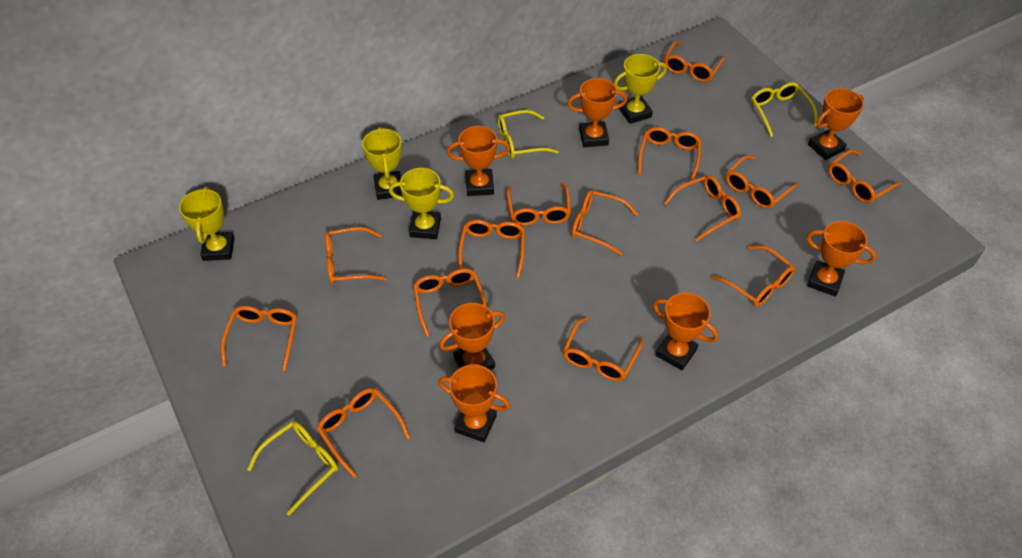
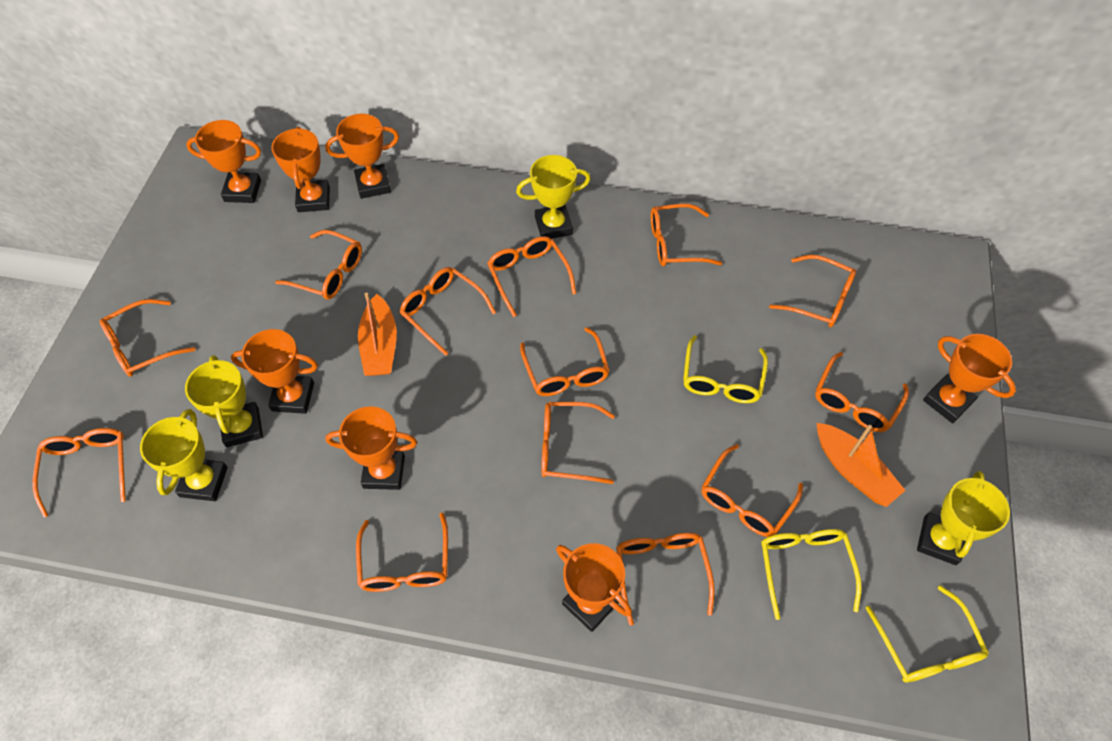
orange boat: 0 -> 2
orange glasses: 14 -> 13

